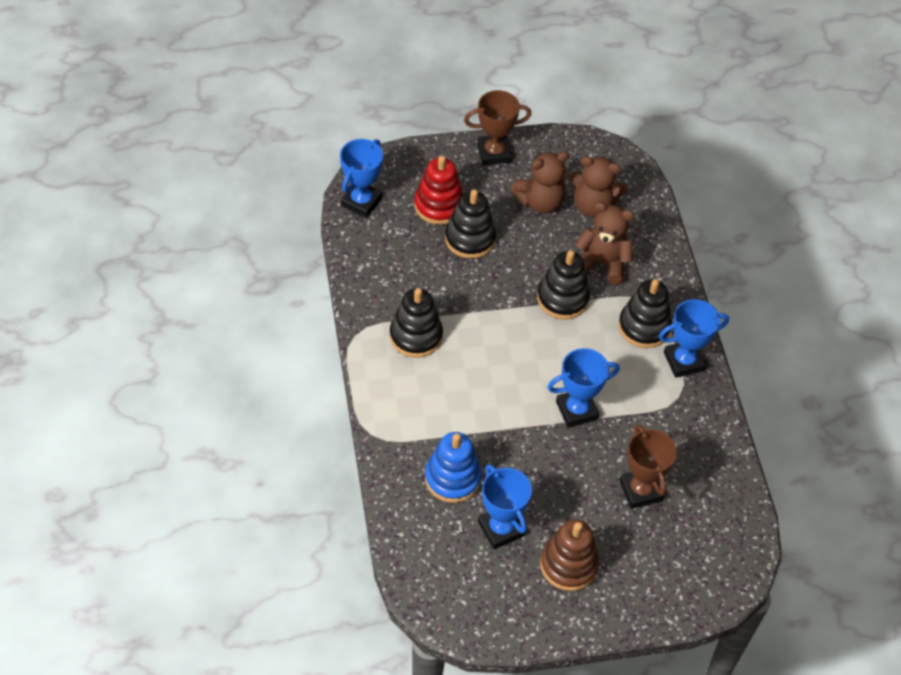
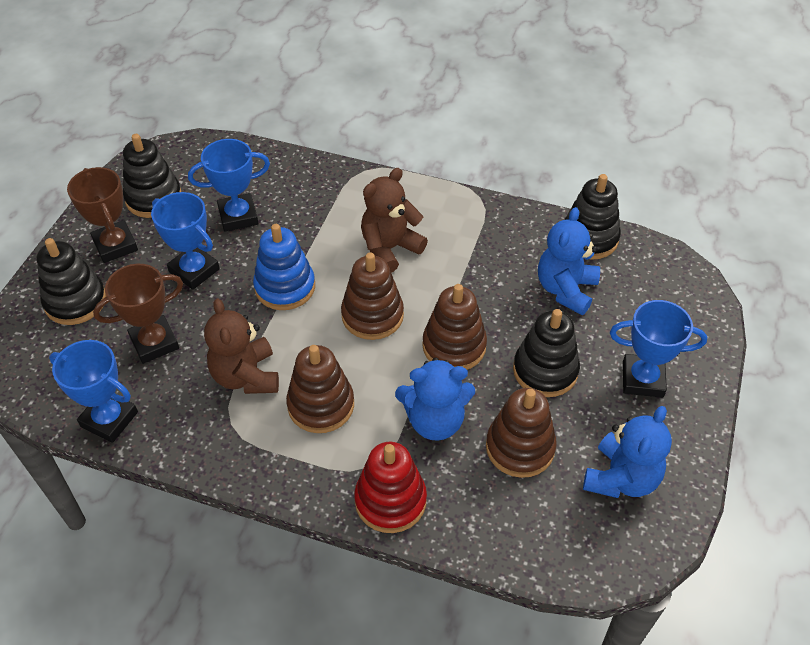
blue teddy bear: 0 -> 3
brown stacking toy: 1 -> 4
brown teddy bear: 3 -> 2

